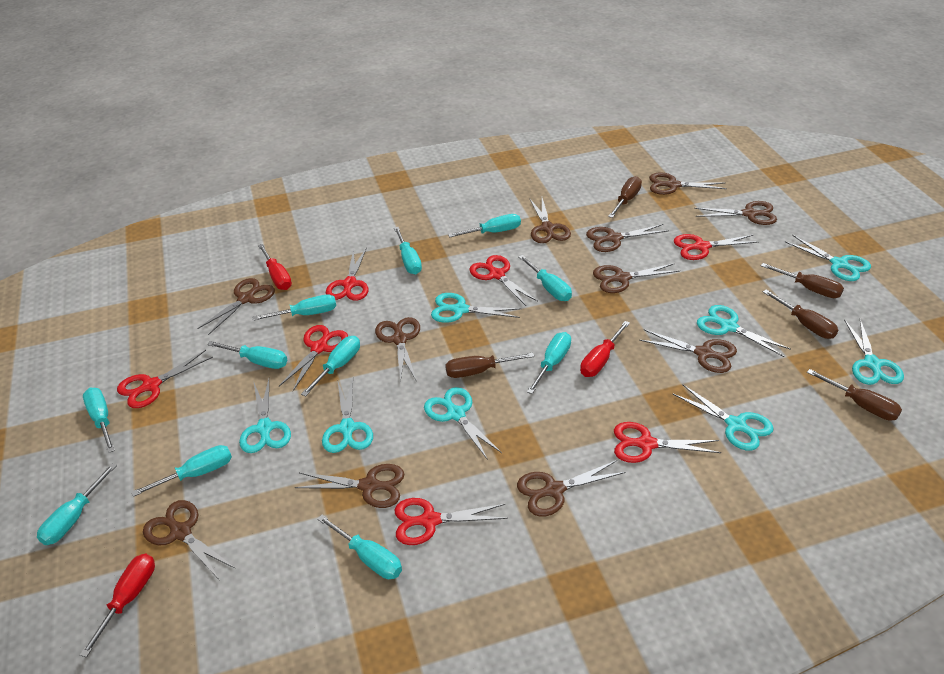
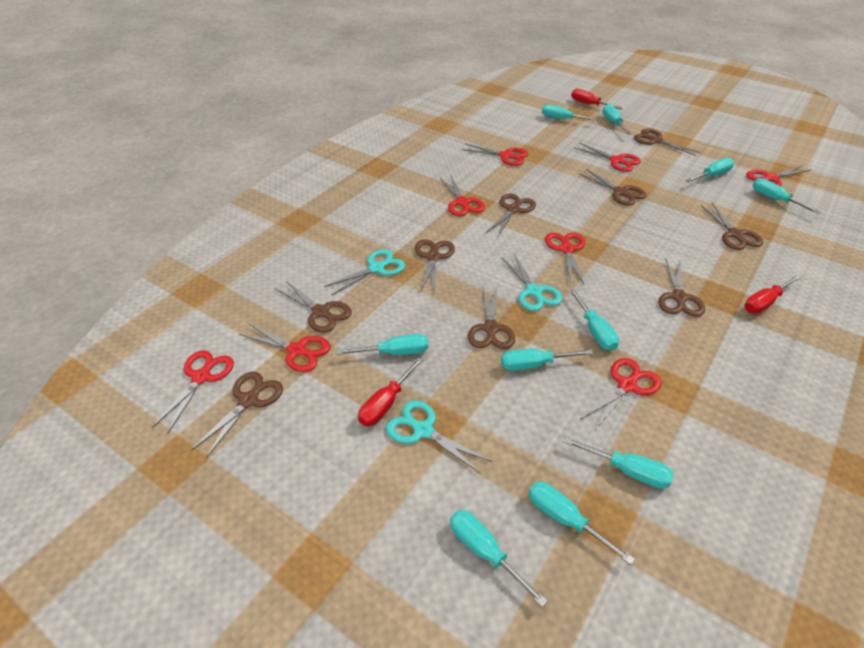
brown scissors: 11 -> 9
brown screwdriver: 5 -> 0
red scissors: 7 -> 8
turquoise scissors: 8 -> 3
turquoise screwdriver: 11 -> 10

